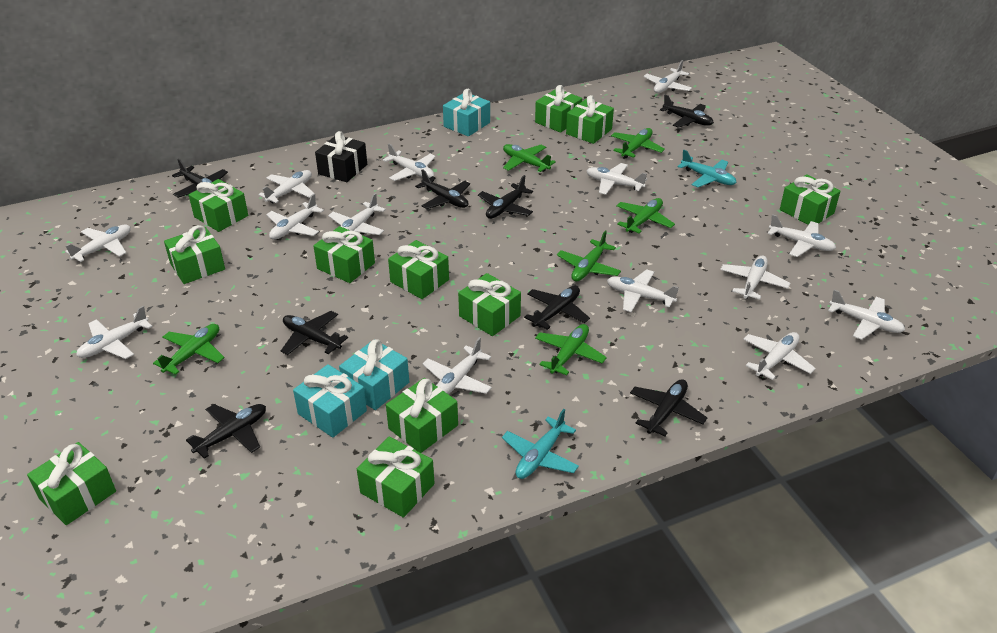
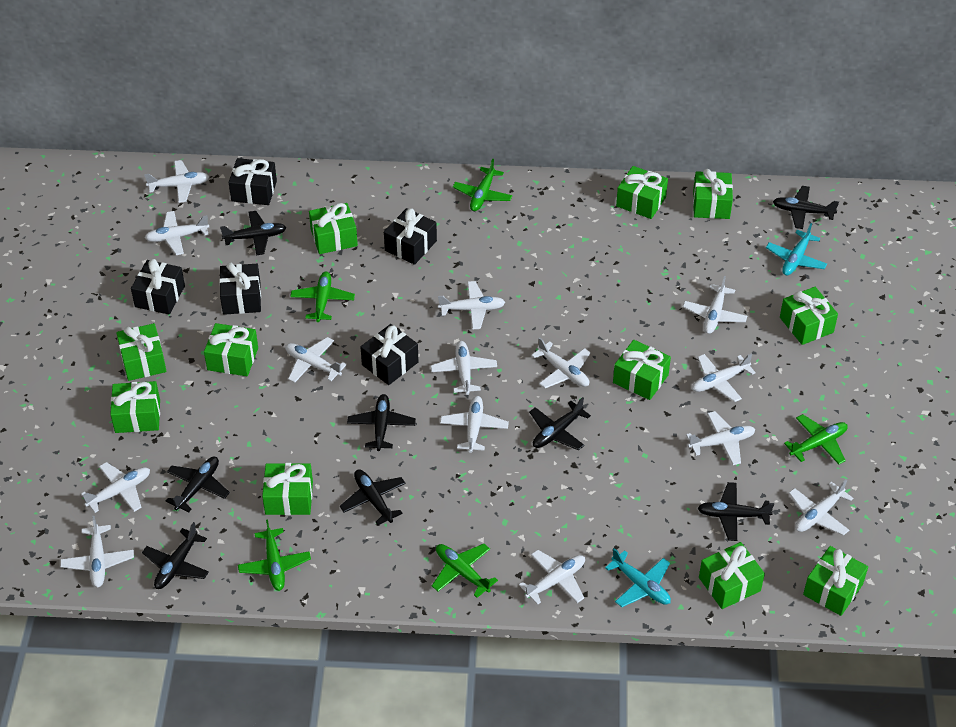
black gift: 1 -> 5
green plane: 6 -> 5
turquoise gift: 3 -> 0

